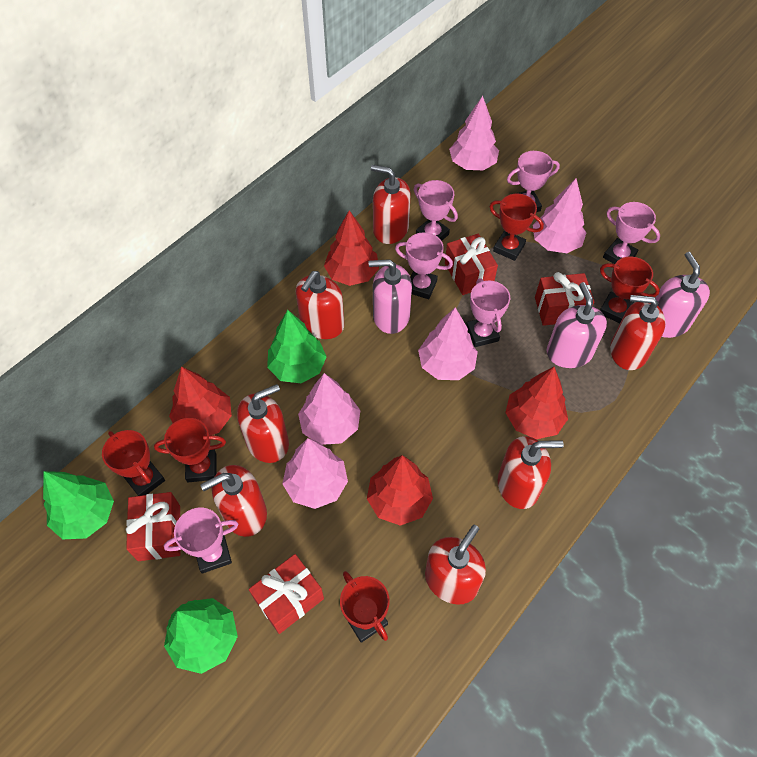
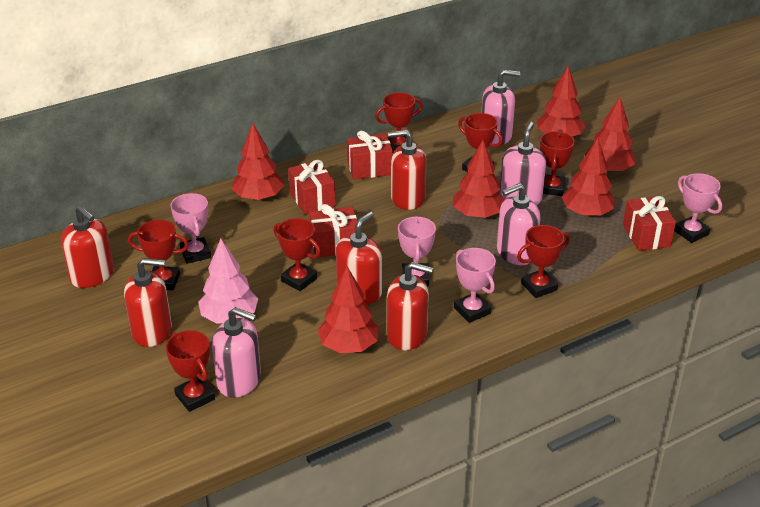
green tree: 3 -> 0
pink soap dispenser: 3 -> 4
pink tree: 5 -> 1
pink trophy: 6 -> 4
red soap dispenser: 7 -> 5
red tree: 4 -> 6
red trophy: 5 -> 7

